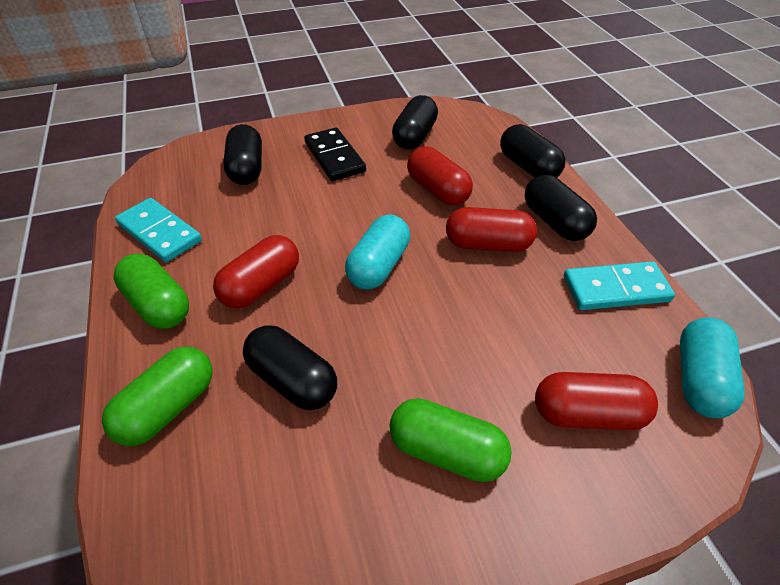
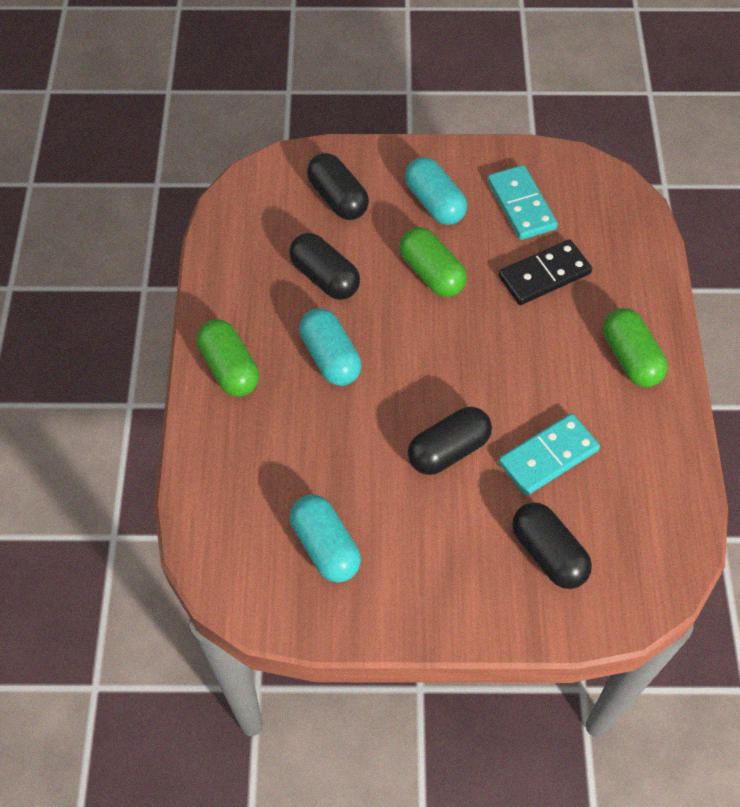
black capsule: 5 -> 4
red capsule: 4 -> 0
turquoise capsule: 2 -> 3

